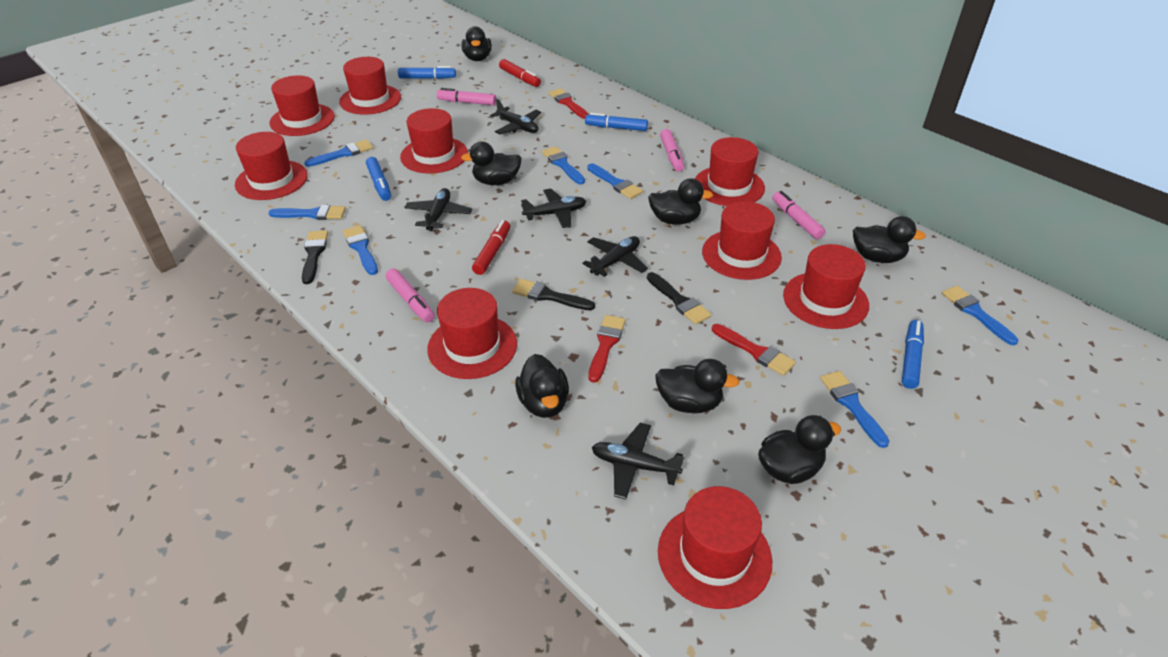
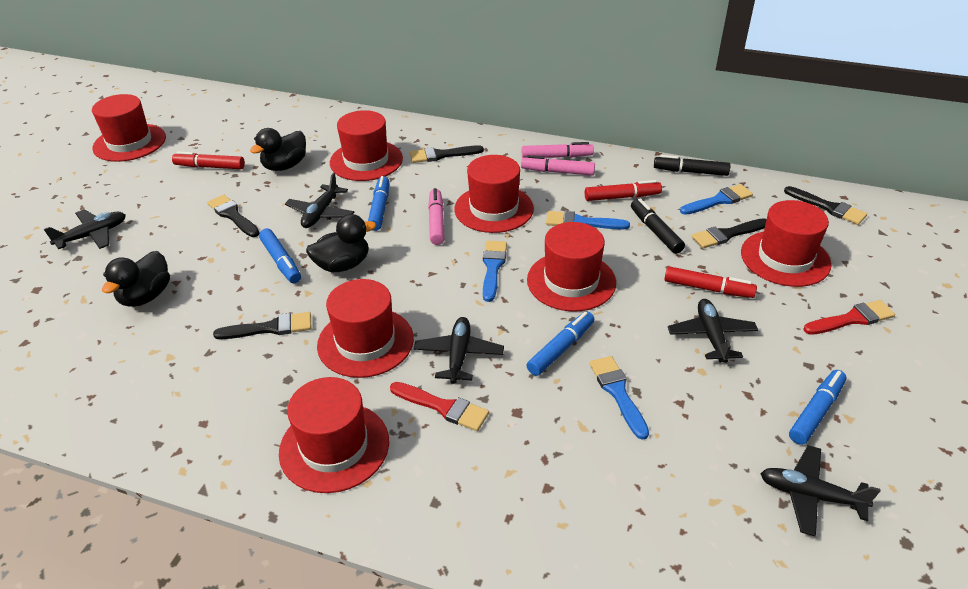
black brush: 3 -> 5
black duck: 7 -> 3
black marker: 0 -> 2
blue brush: 7 -> 4
pink marker: 4 -> 3
red brush: 3 -> 2
red hat: 9 -> 7
red marker: 2 -> 3

